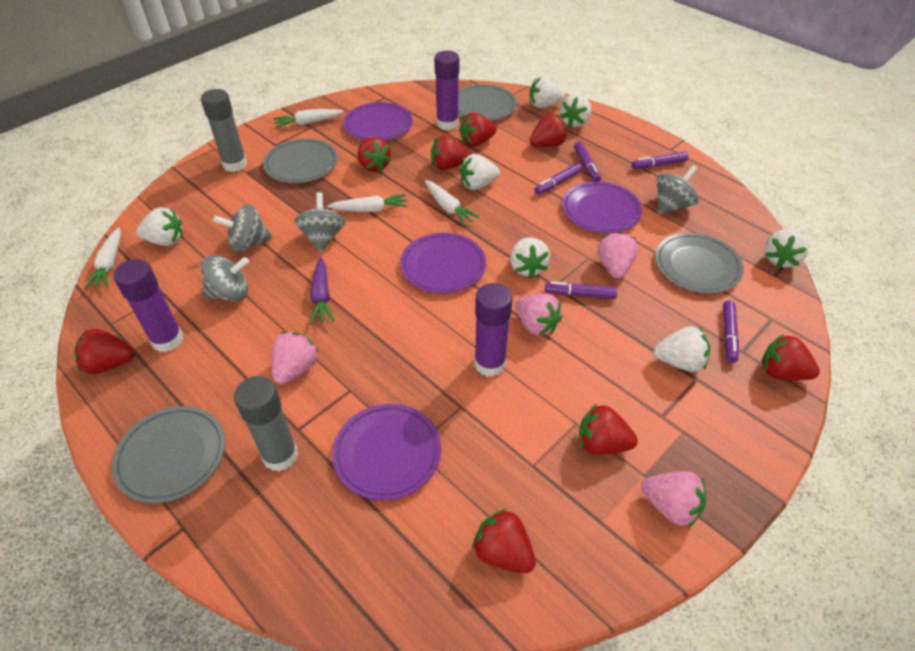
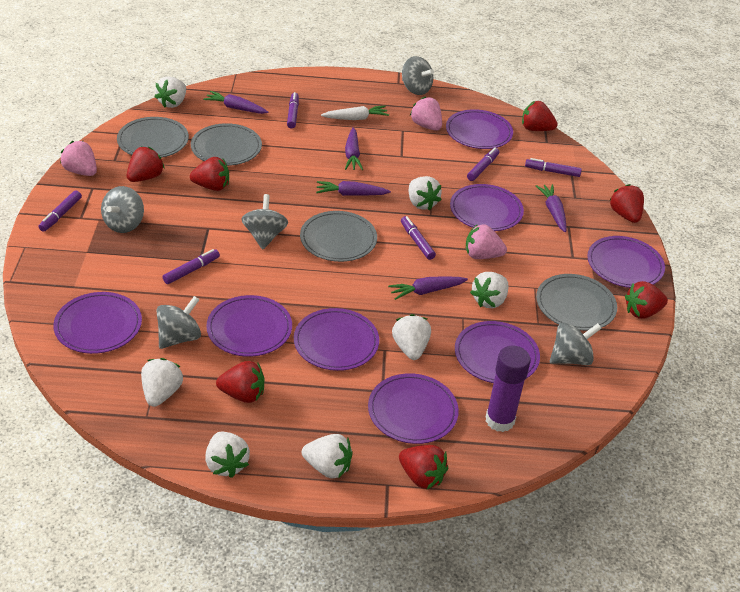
grey glue stick: 2 -> 0
grey spinning top: 4 -> 5
pink strawberry: 4 -> 3
purple carrot: 1 -> 5
purple glue stick: 3 -> 1
purple marker: 5 -> 6
purple plate: 4 -> 8
red strawberry: 8 -> 7
white carrot: 4 -> 1

